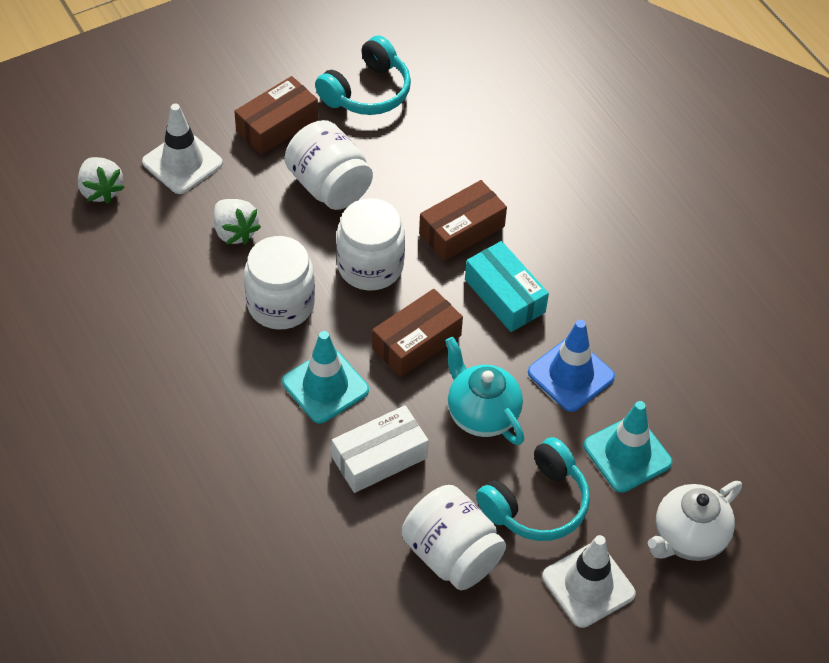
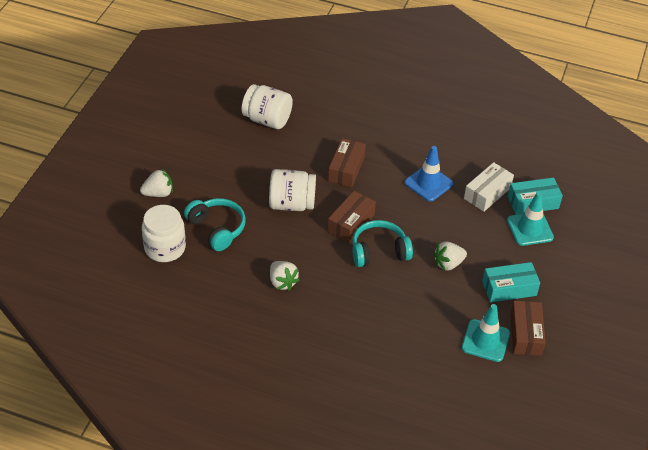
turquoise box: 1 -> 2
turquoise teapot: 1 -> 0
white jar: 4 -> 3
white strawberry: 2 -> 3
white teapot: 1 -> 0
white traffic cone: 2 -> 0

